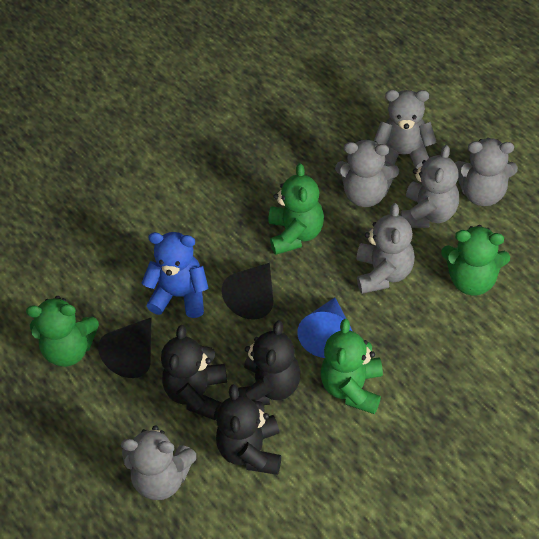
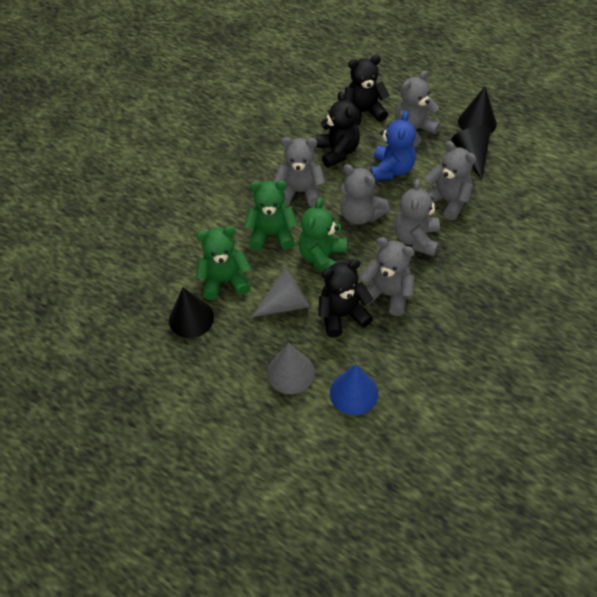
black cone: 2 -> 3
green teddy bear: 4 -> 3
grey cone: 0 -> 2

